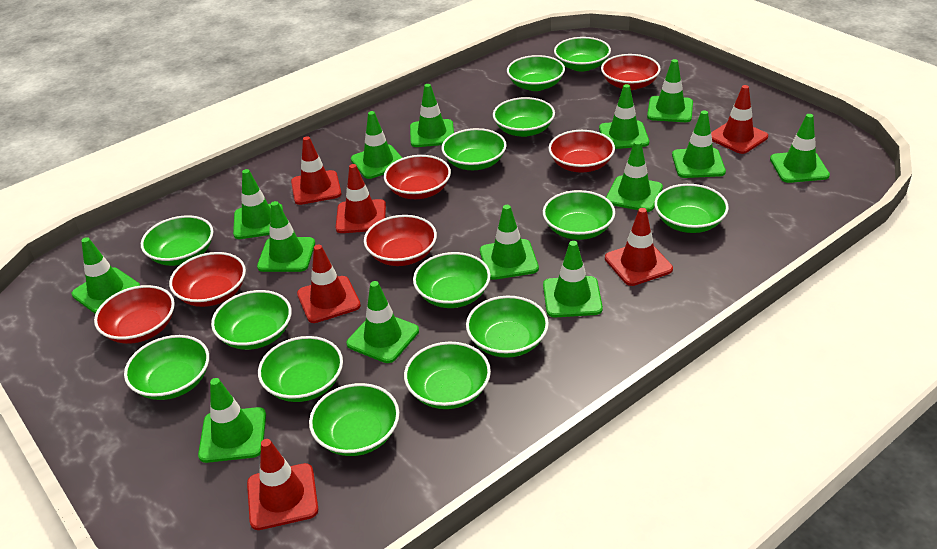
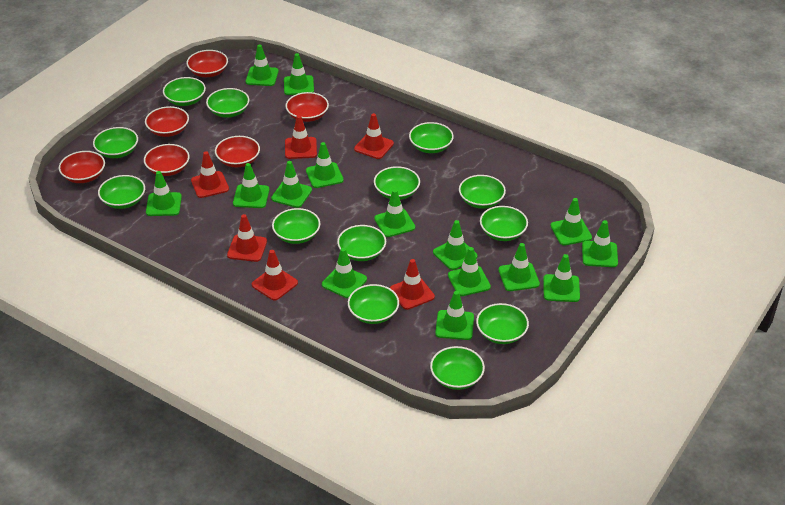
green bowl: 14 -> 13
green traffic cone: 14 -> 15

